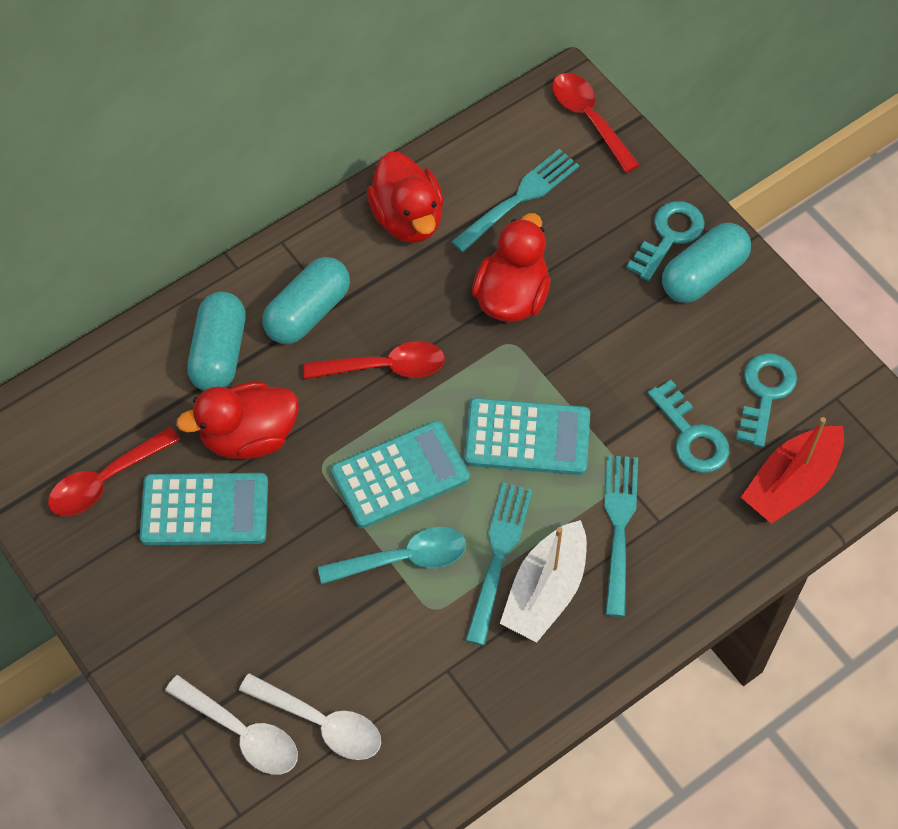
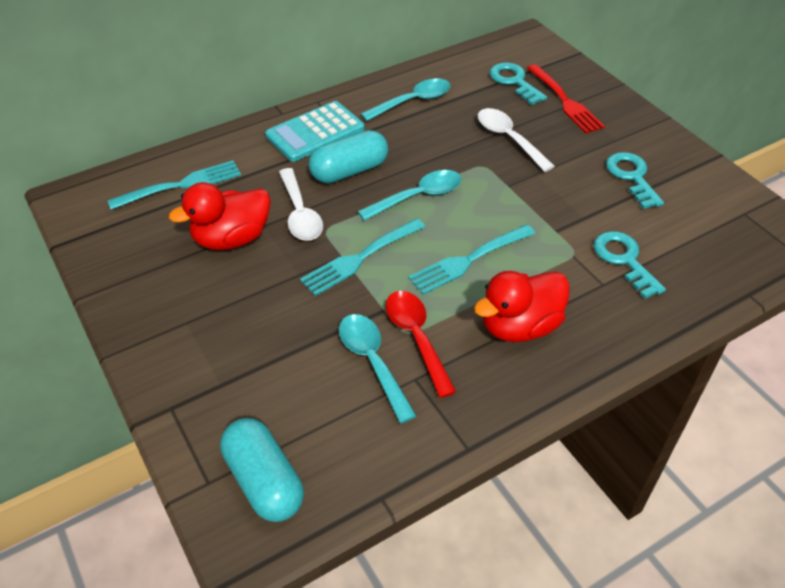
red boat: 1 -> 0
red duck: 3 -> 2
red fork: 0 -> 1
red spoon: 3 -> 1
turquoise calculator: 3 -> 1
turquoise capsule: 3 -> 2
turquoise spoon: 1 -> 3
white boat: 1 -> 0

